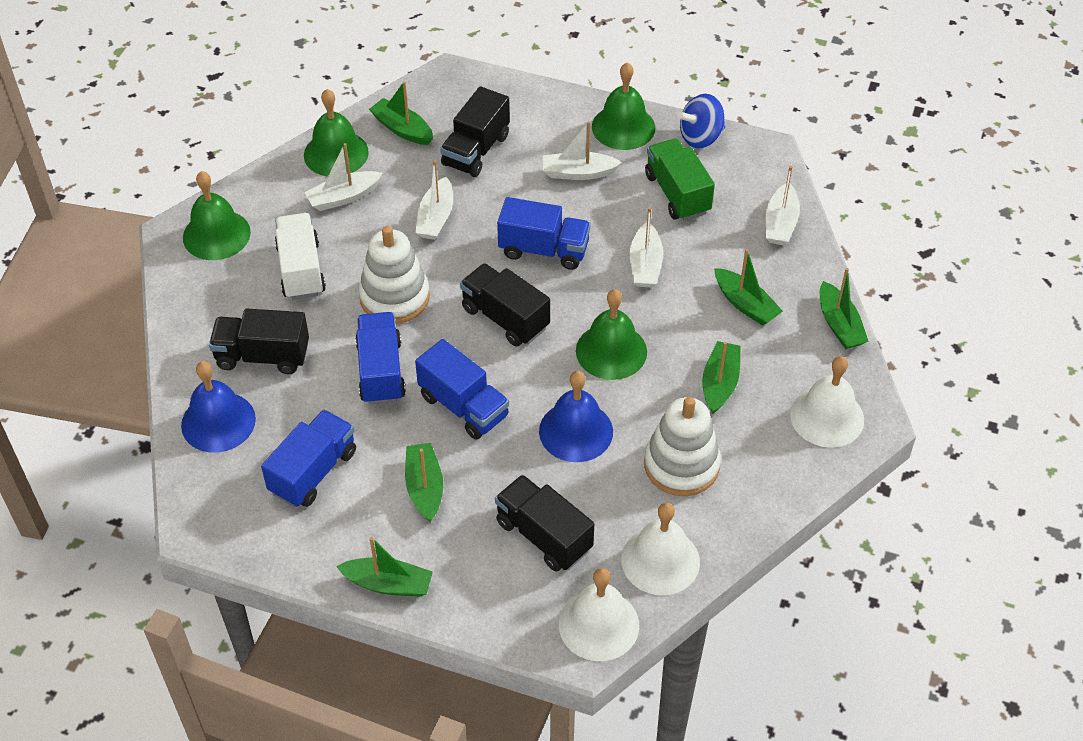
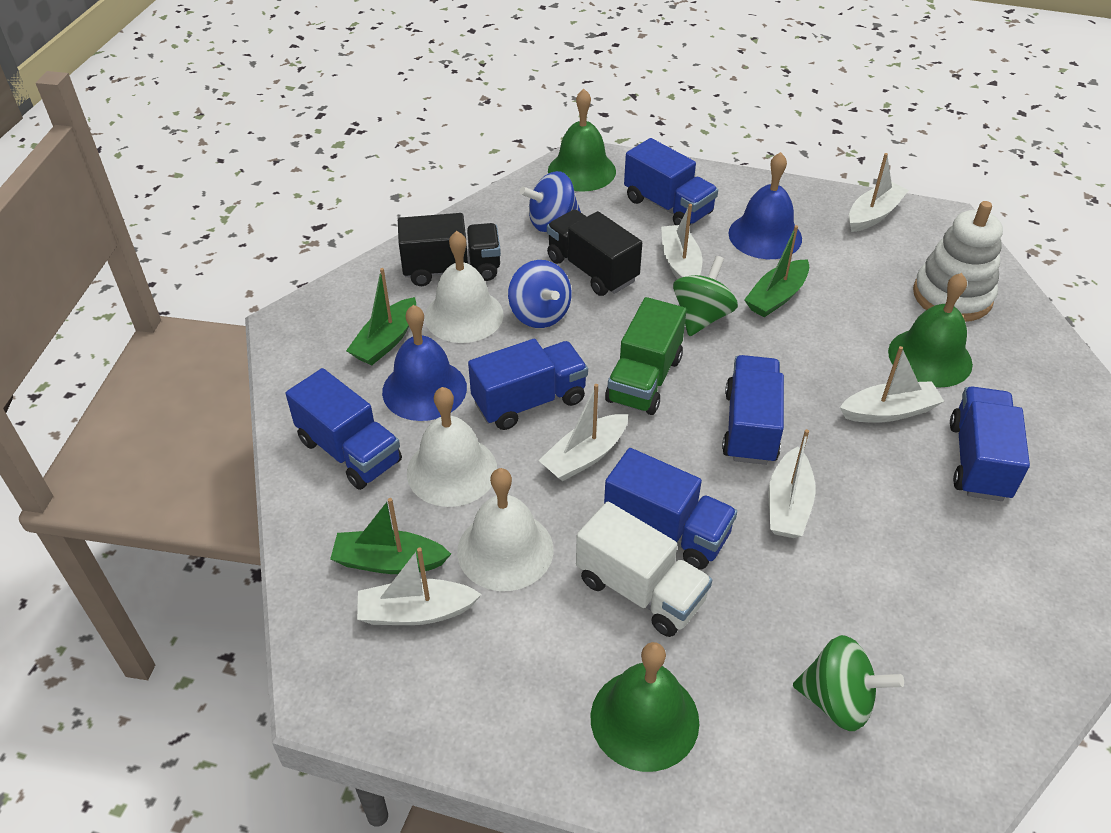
black truck: 4 -> 2
blue spinning top: 1 -> 2
blue truck: 4 -> 6
green bell: 4 -> 3
green boat: 6 -> 3
green spinning top: 0 -> 2
white boat: 5 -> 6
white stacking toy: 2 -> 1

